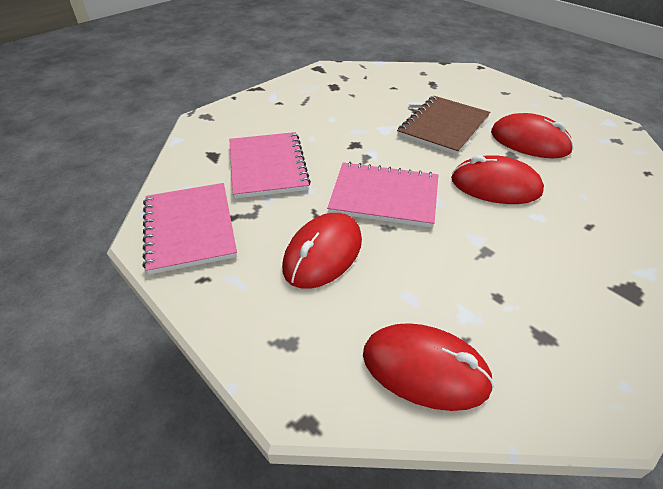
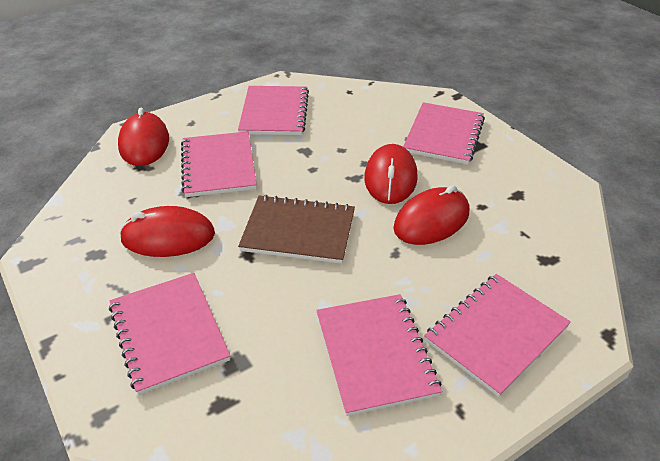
pink notebook: 3 -> 6

